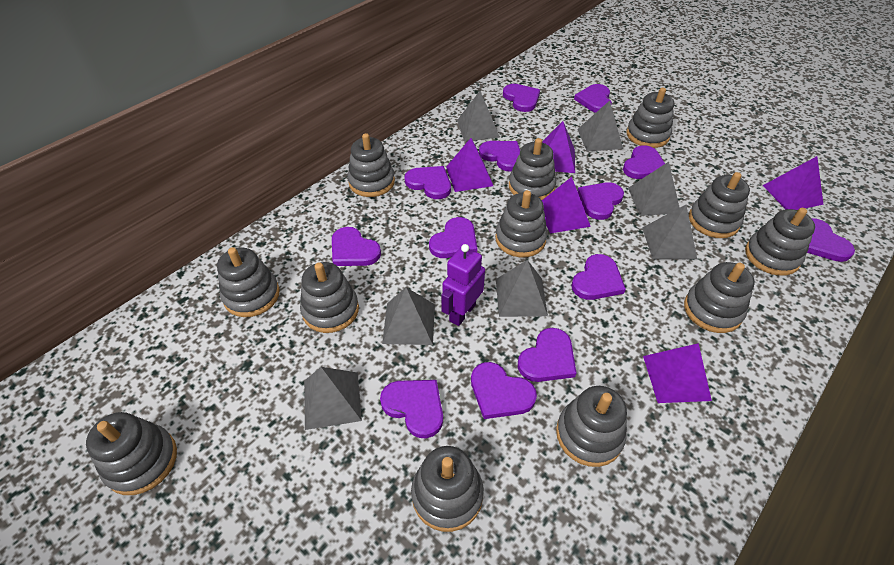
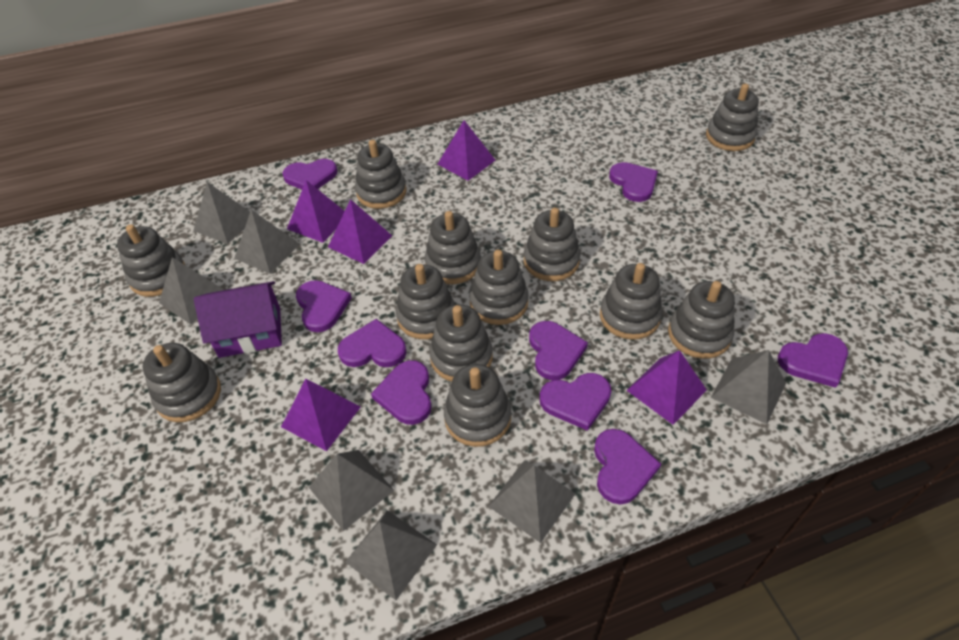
purple heart: 13 -> 9
purple house: 0 -> 1
purple robot: 1 -> 0

